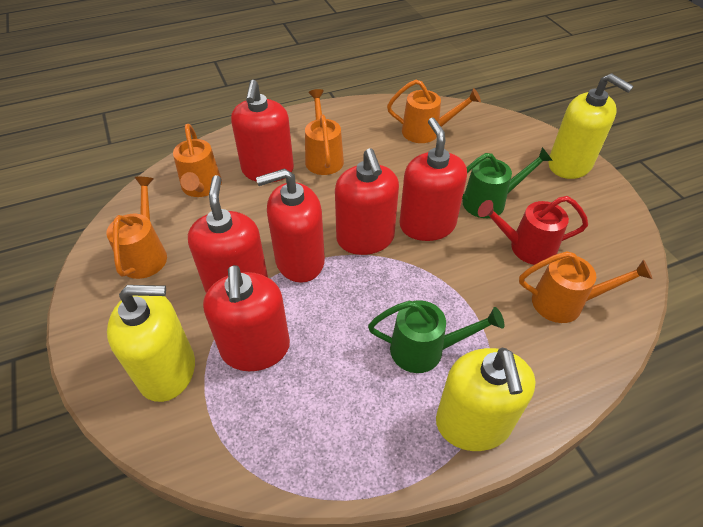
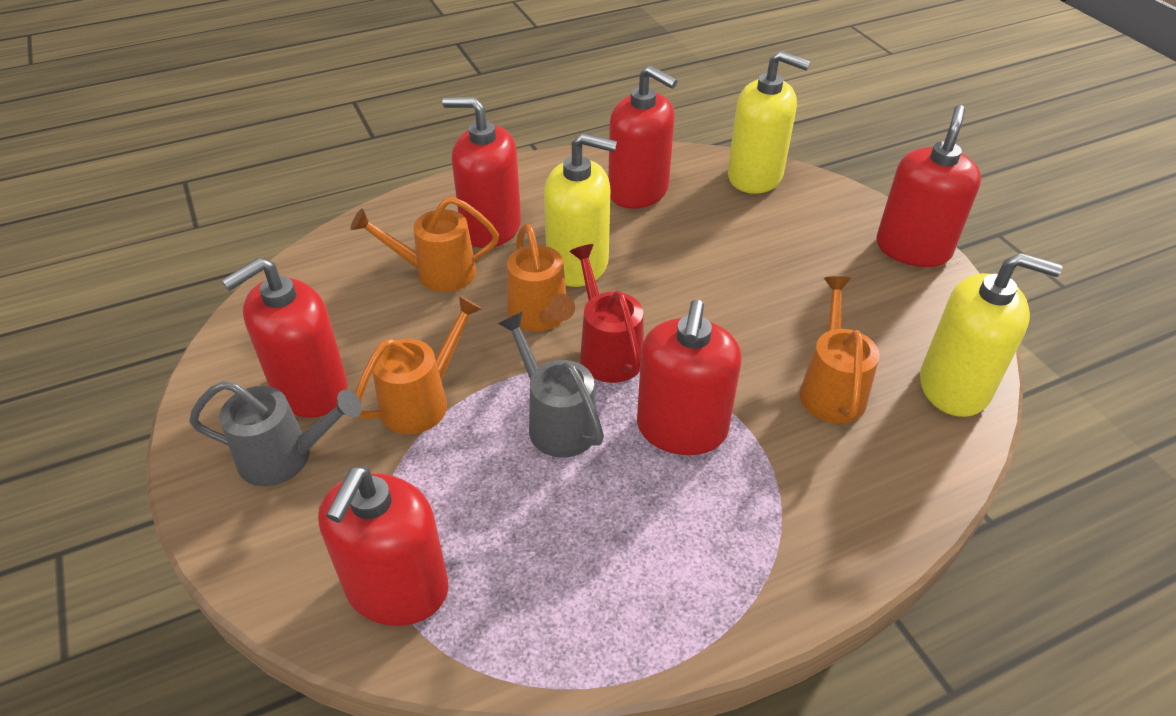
green watering can: 2 -> 0
grey watering can: 0 -> 2
orange watering can: 5 -> 4

